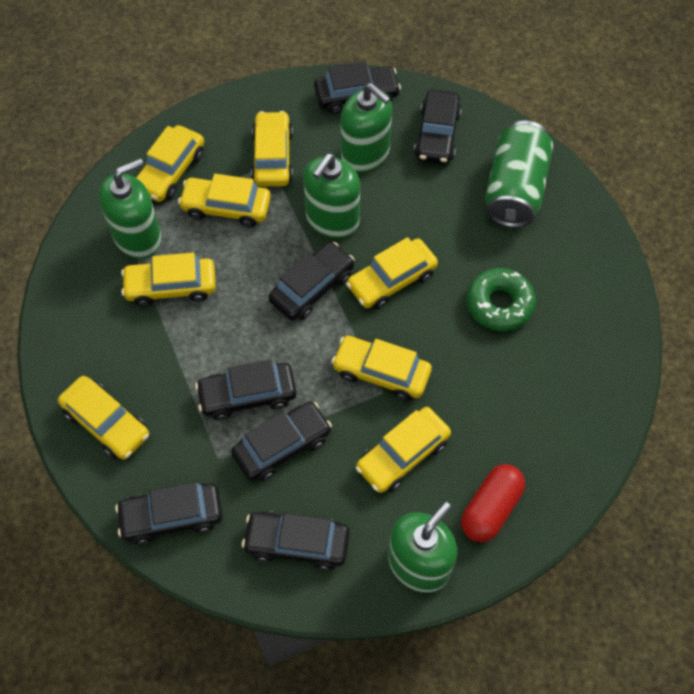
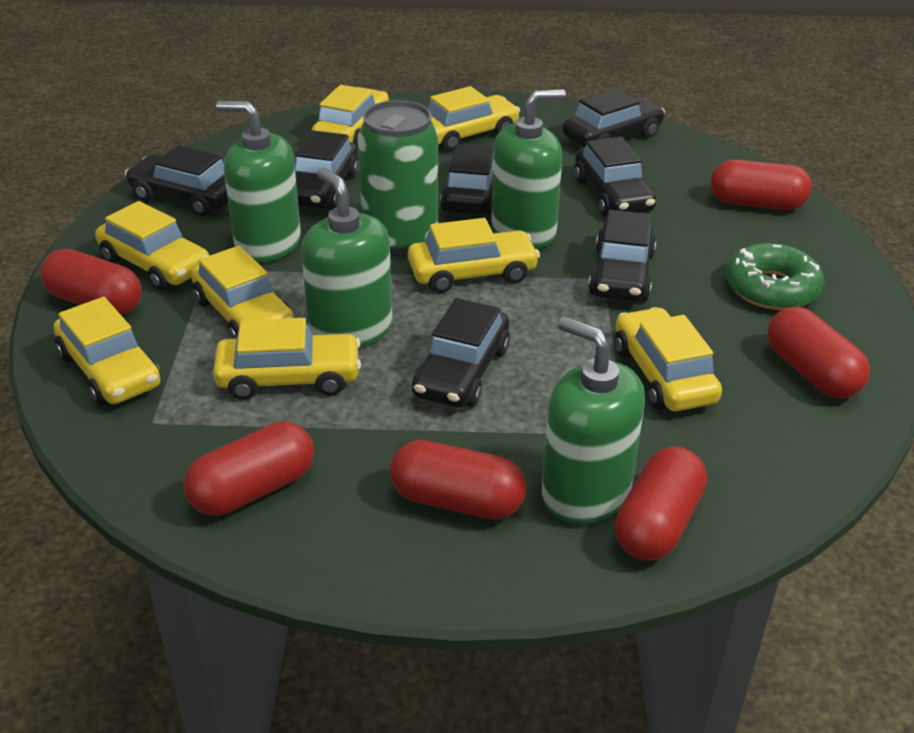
red capsule: 1 -> 6

